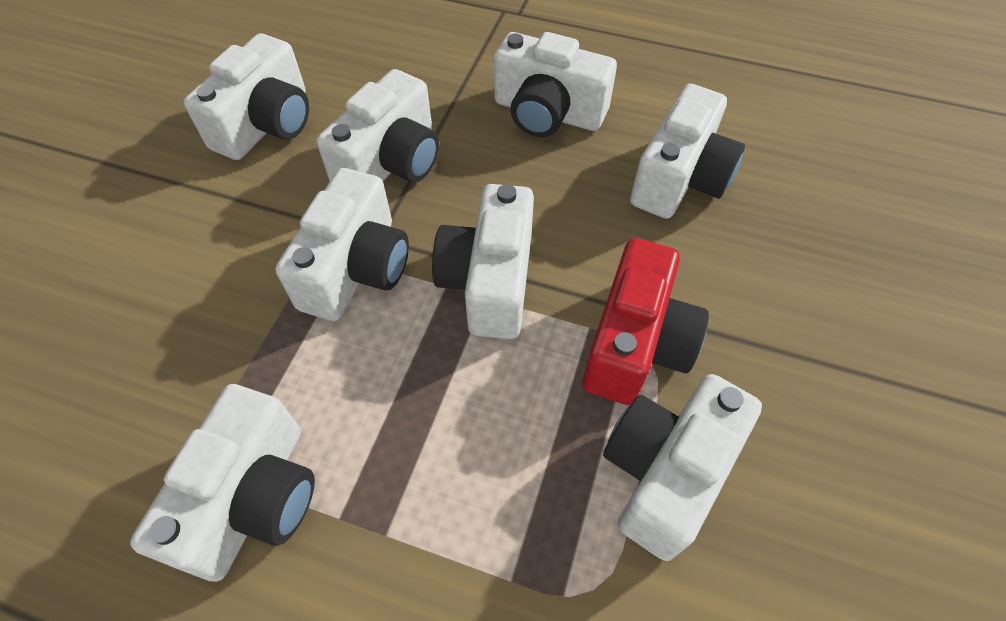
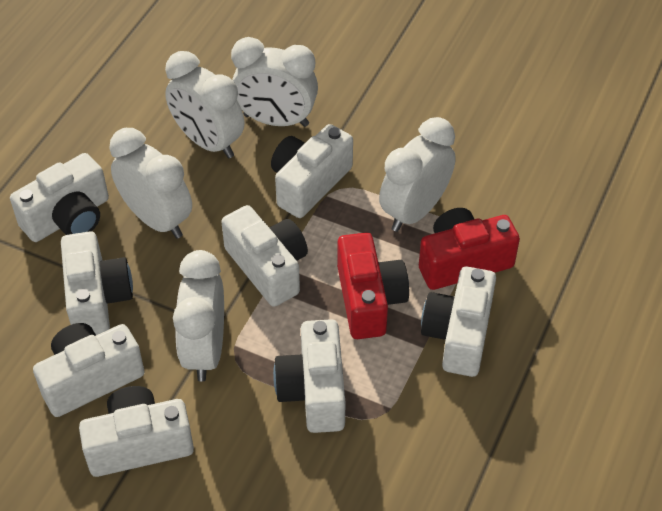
red camera: 1 -> 2
white clock: 0 -> 5

